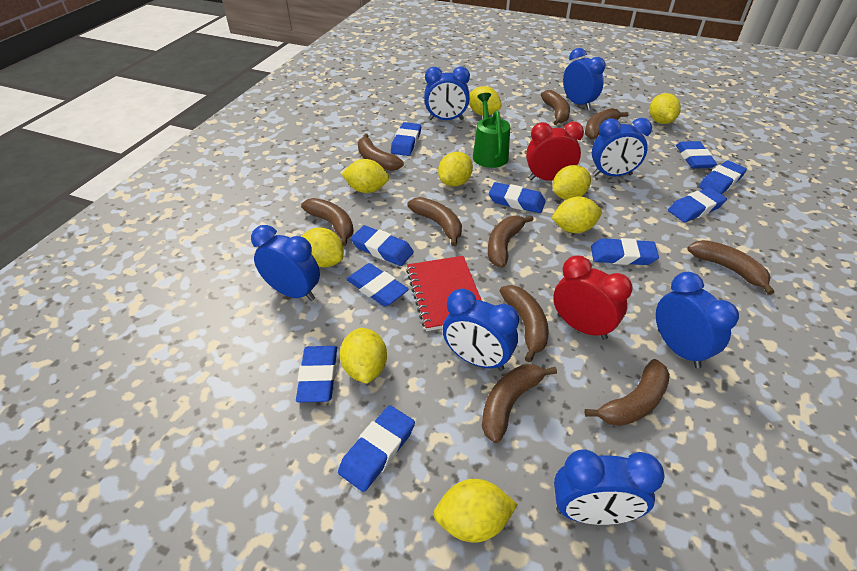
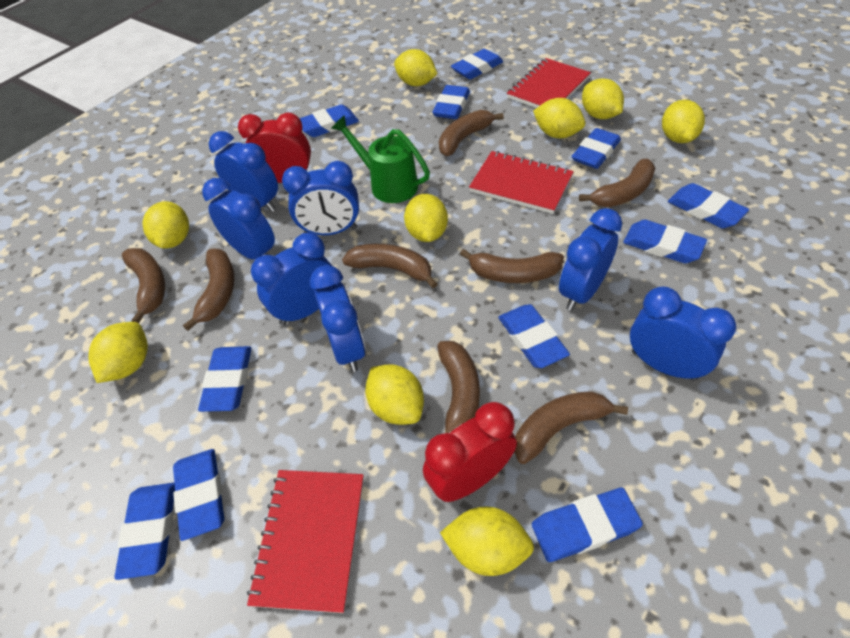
blue eraser: 10 -> 11
brown banana: 10 -> 8
red notebook: 1 -> 3

